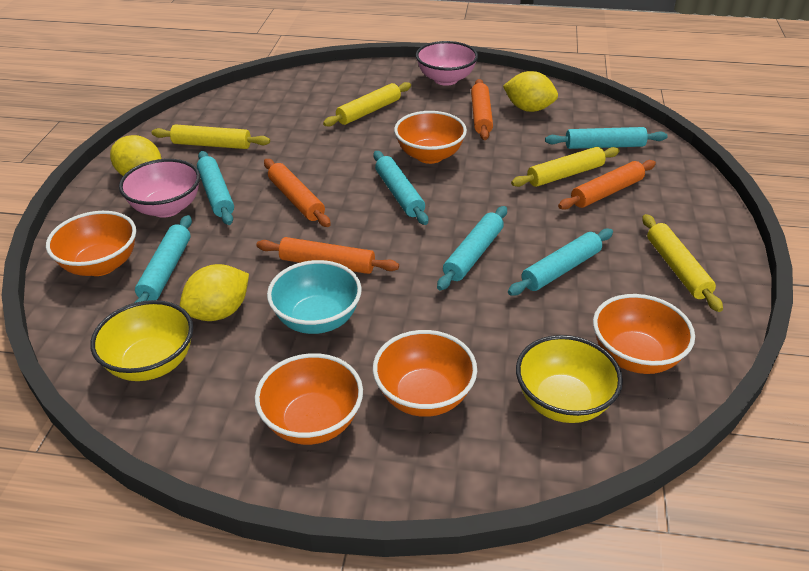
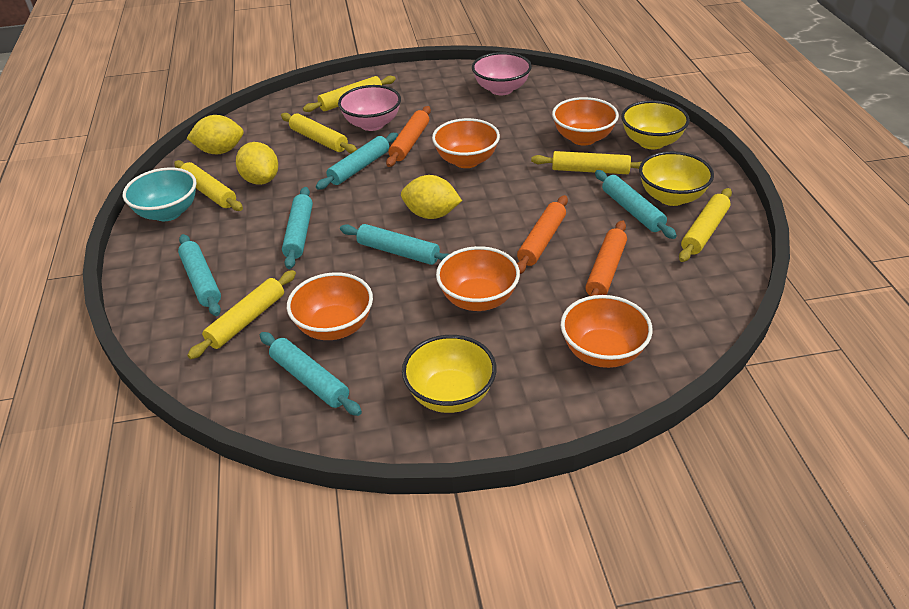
orange rolling pin: 4 -> 3
yellow bowl: 2 -> 3
yellow rolling pin: 4 -> 6

